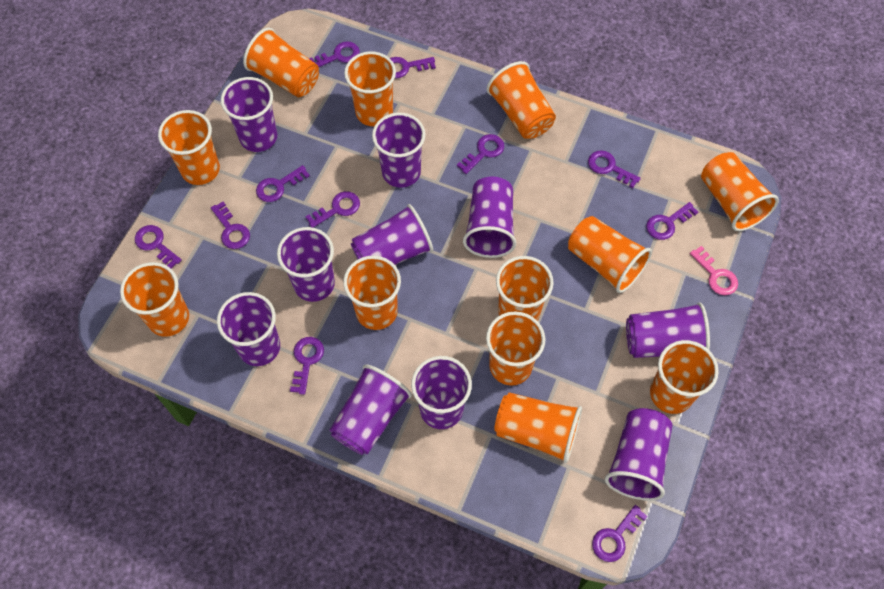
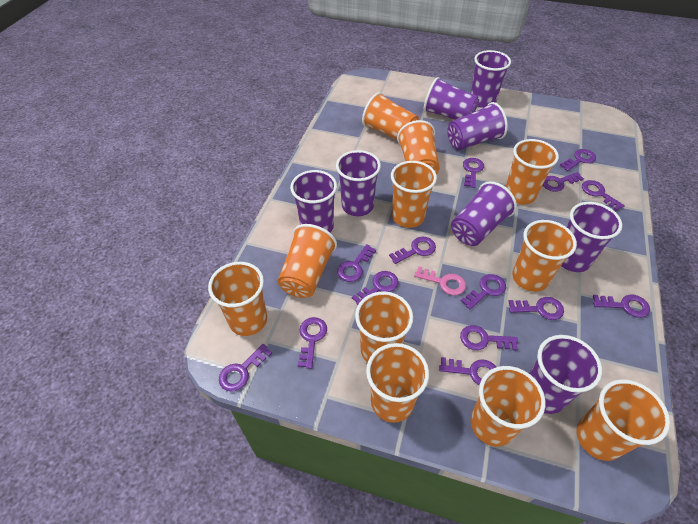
orange cup: 12 -> 11
purple cup: 10 -> 8
purple key: 11 -> 14

